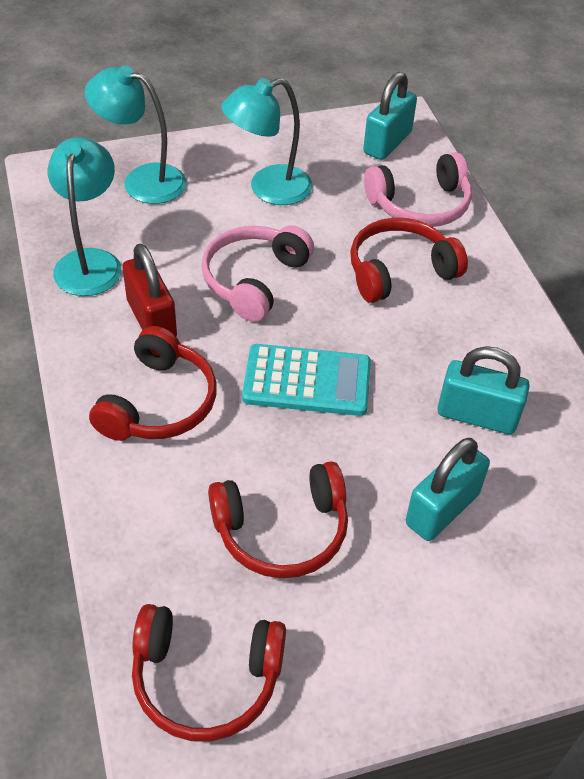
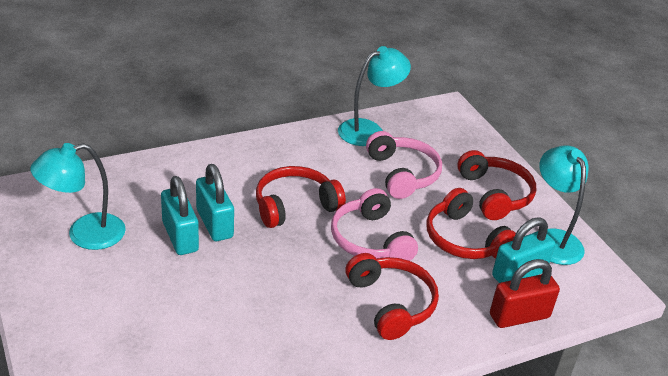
turquoise calculator: 1 -> 0

